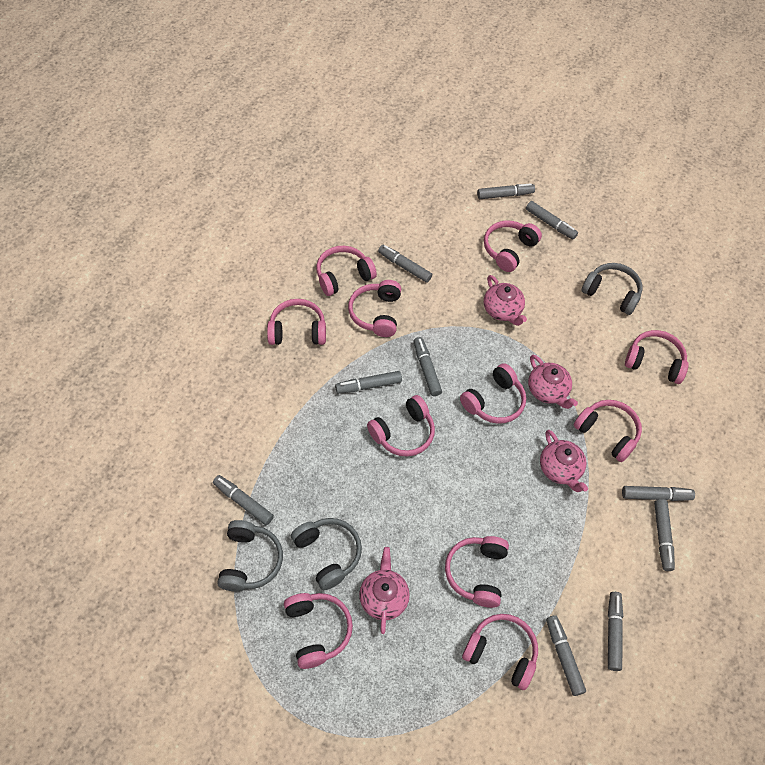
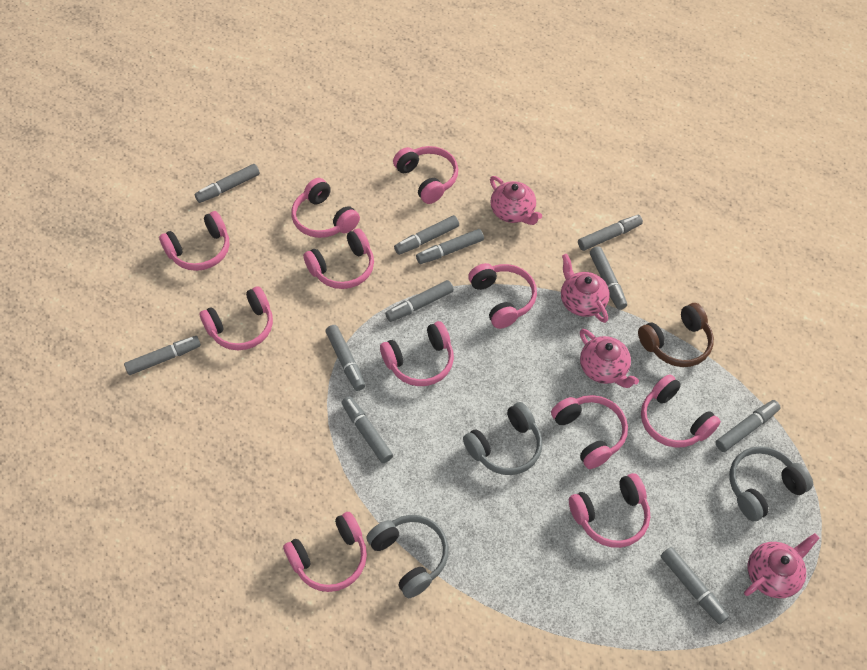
brown headphones: 0 -> 1
grey marker: 10 -> 11

